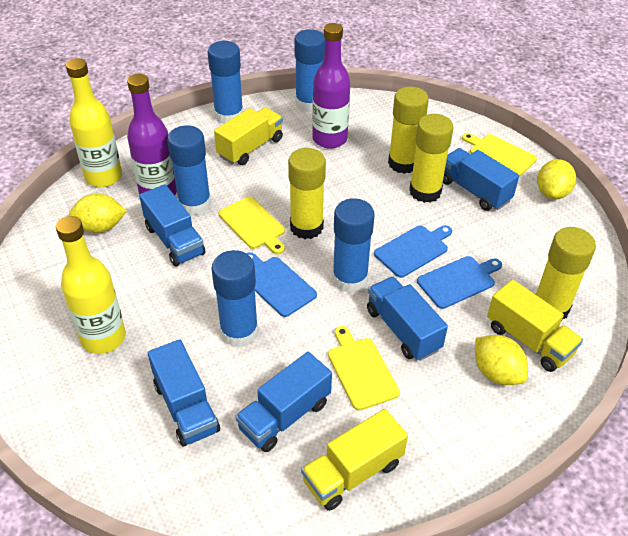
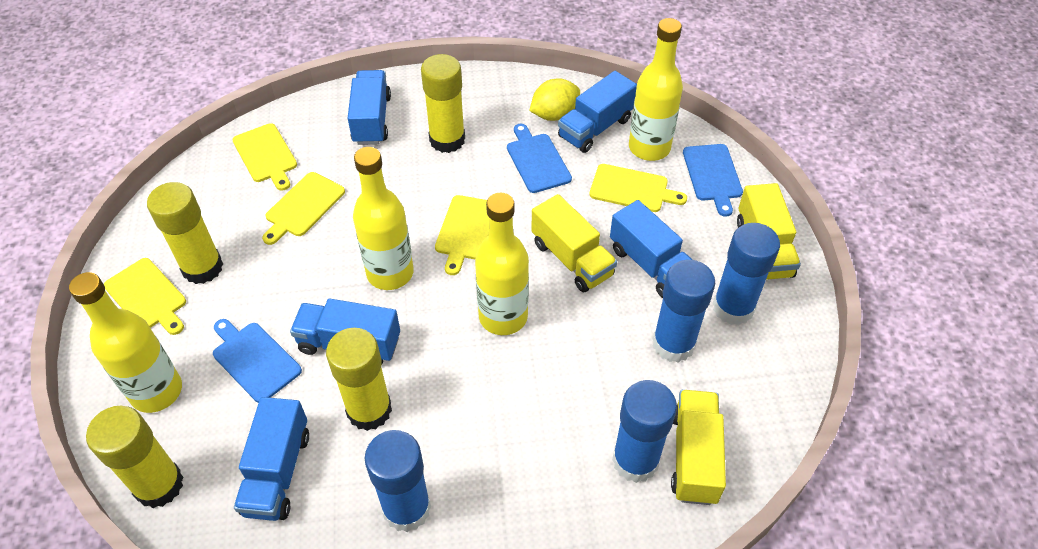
blue glue stick: 5 -> 4
purple bottle: 2 -> 0
yellow bottle: 2 -> 4
yellow cutting board: 3 -> 5
yellow lemon: 3 -> 1

